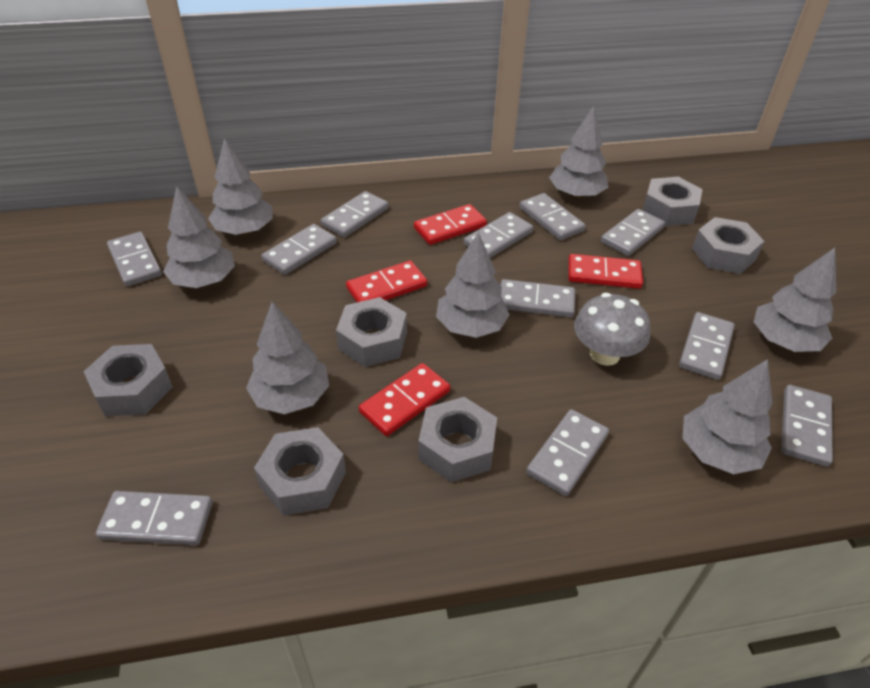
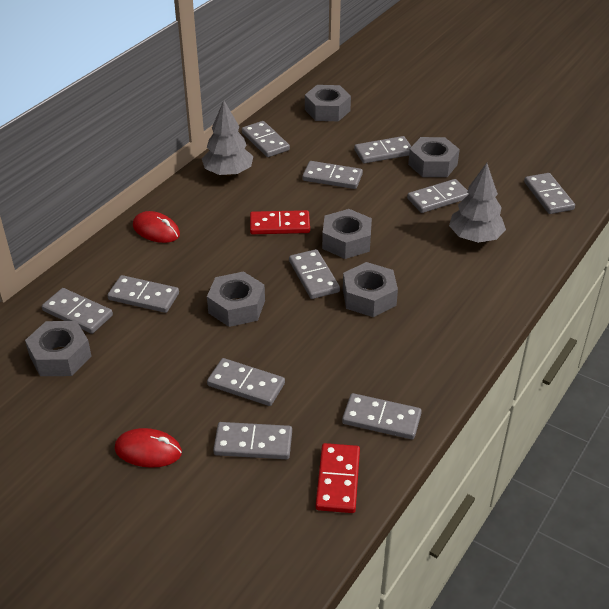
grey mushroom: 1 -> 0
grey tree: 7 -> 2
red domino: 4 -> 2
red mouse: 0 -> 2

